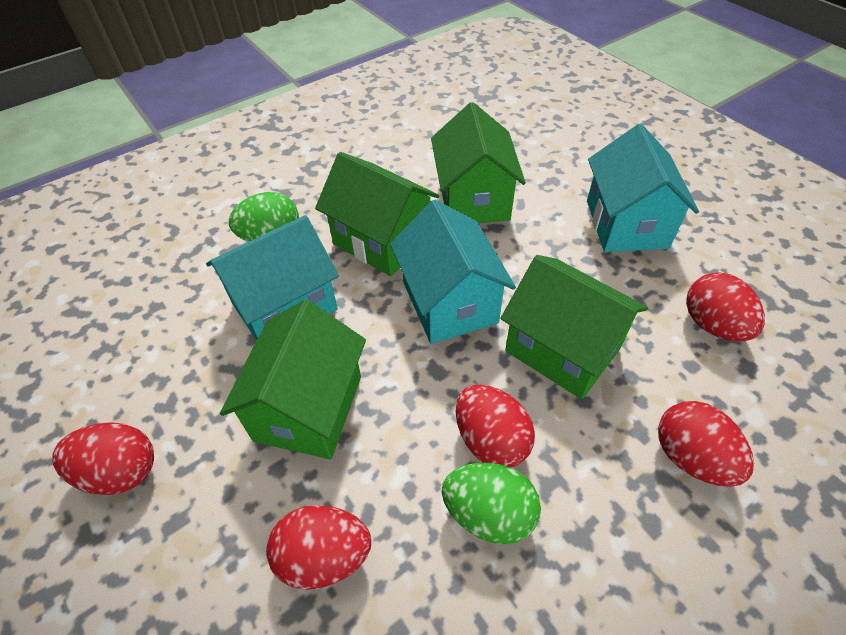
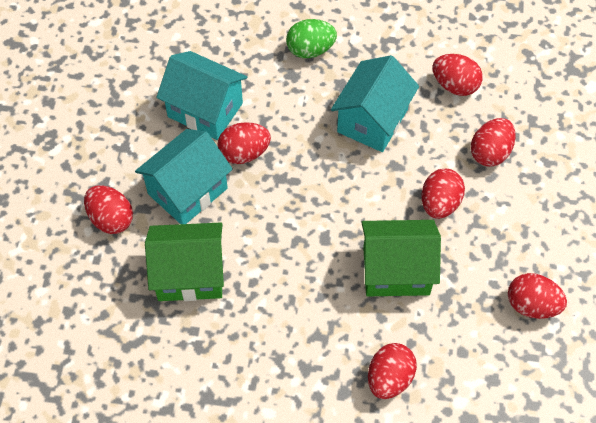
green egg: 2 -> 1
green house: 4 -> 2
red egg: 5 -> 7

